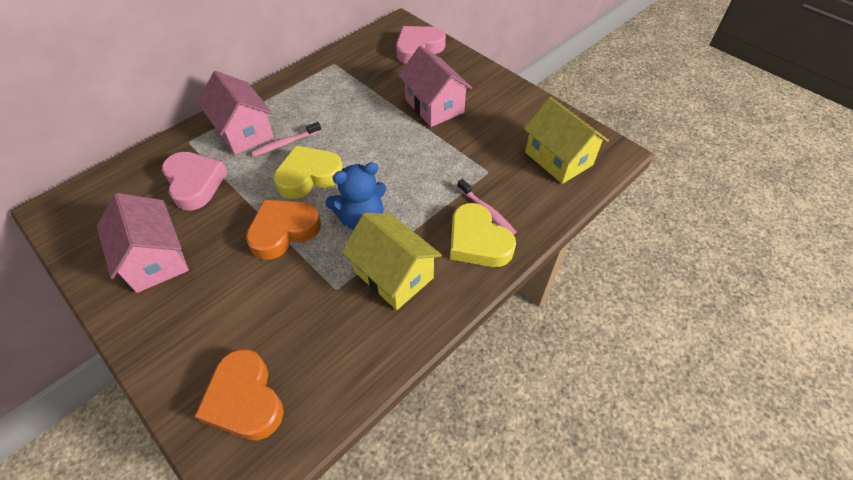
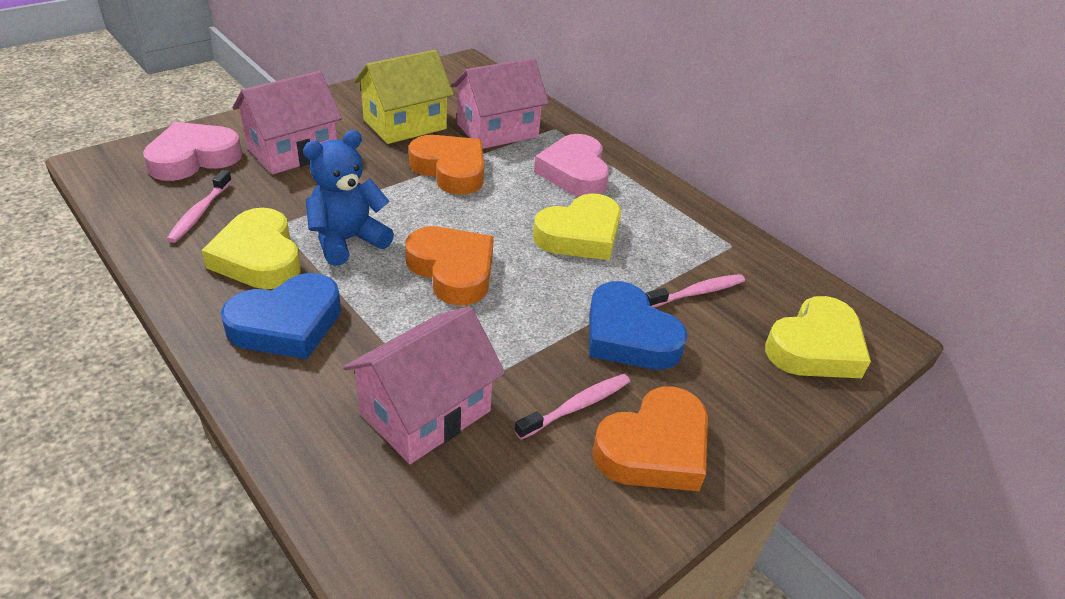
blue heart: 0 -> 2
orange heart: 2 -> 3
pink toothbrush: 2 -> 3
yellow heart: 2 -> 3
yellow house: 2 -> 1

